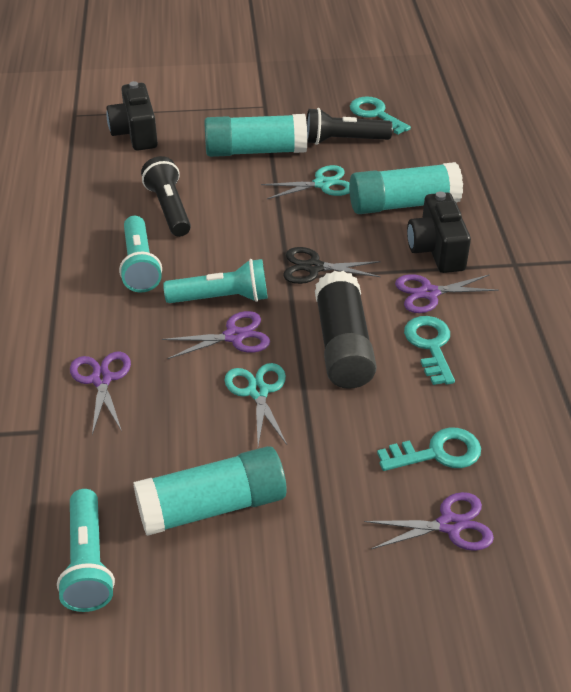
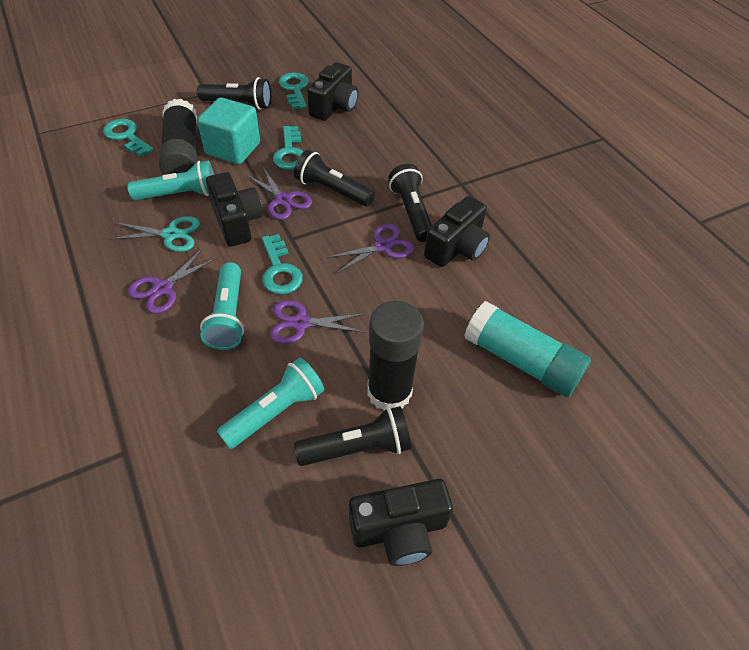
black camera: 2 -> 4
black flashlight: 2 -> 4
black glue stick: 1 -> 2
black scissors: 1 -> 0
turquoise cube: 0 -> 1
turquoise glue stick: 3 -> 1
turquoise key: 3 -> 4
turquoise scissors: 2 -> 1

